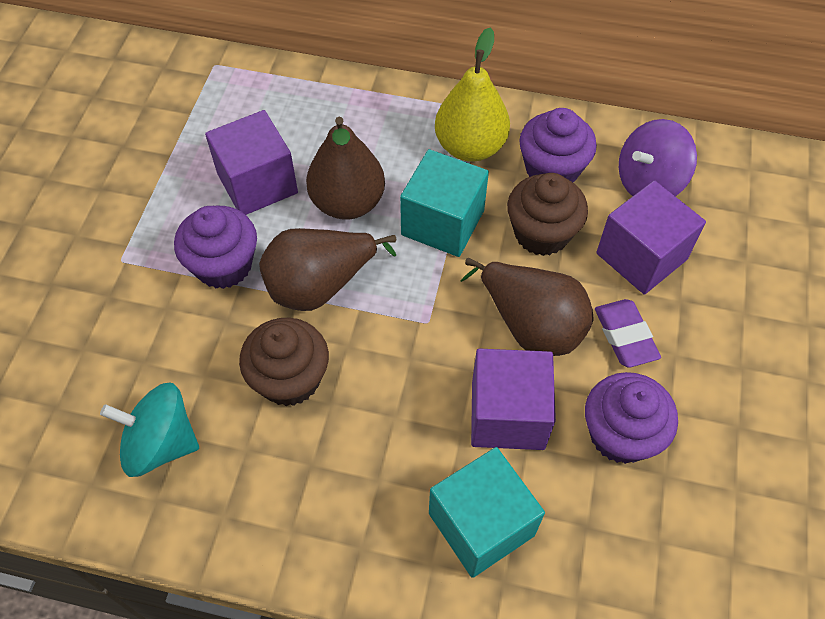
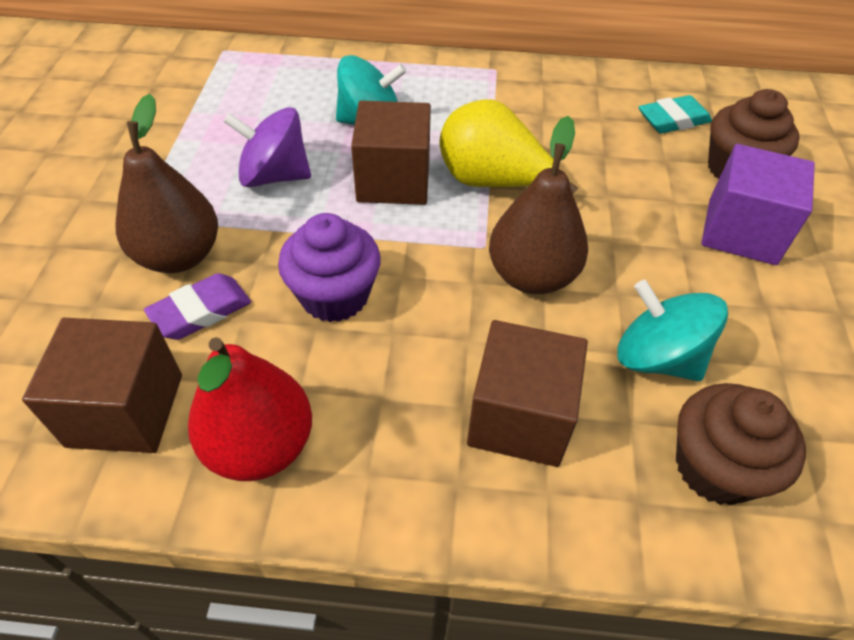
brown cube: 0 -> 3
brown pear: 3 -> 2
purple cube: 3 -> 1
purple cupcake: 3 -> 1
red pear: 0 -> 1
turquoise cube: 2 -> 0
turquoise eraser: 0 -> 1
turquoise spinning top: 1 -> 2

